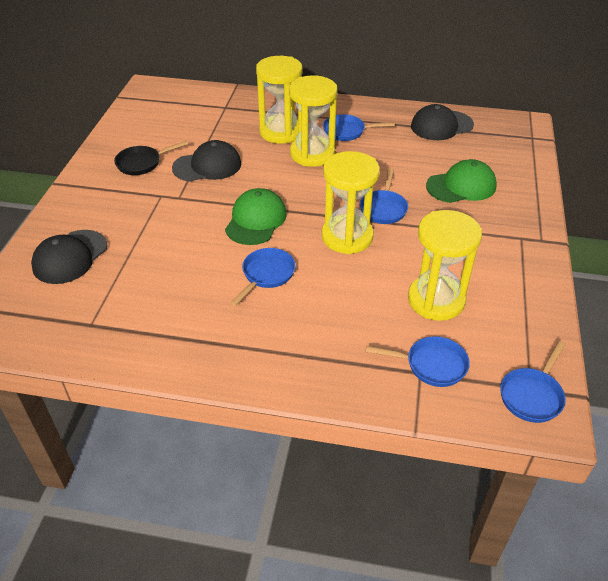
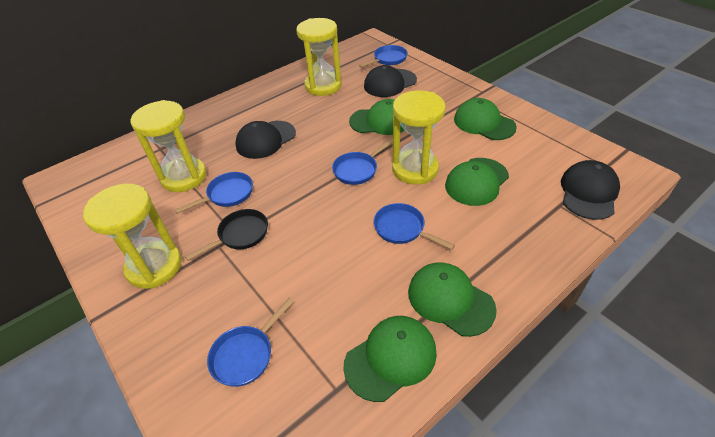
green cap: 2 -> 5

